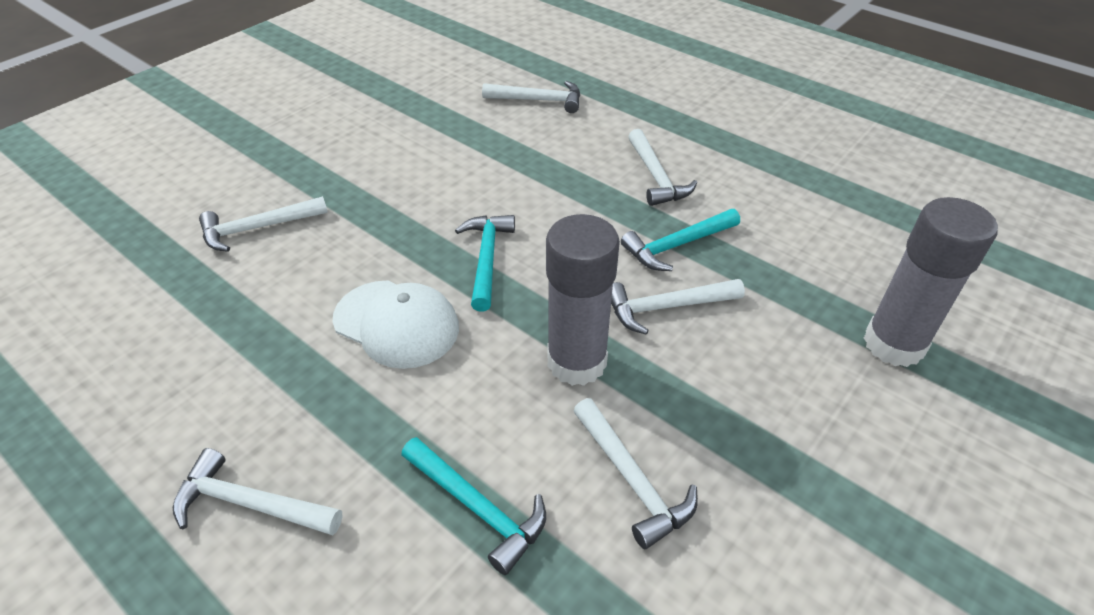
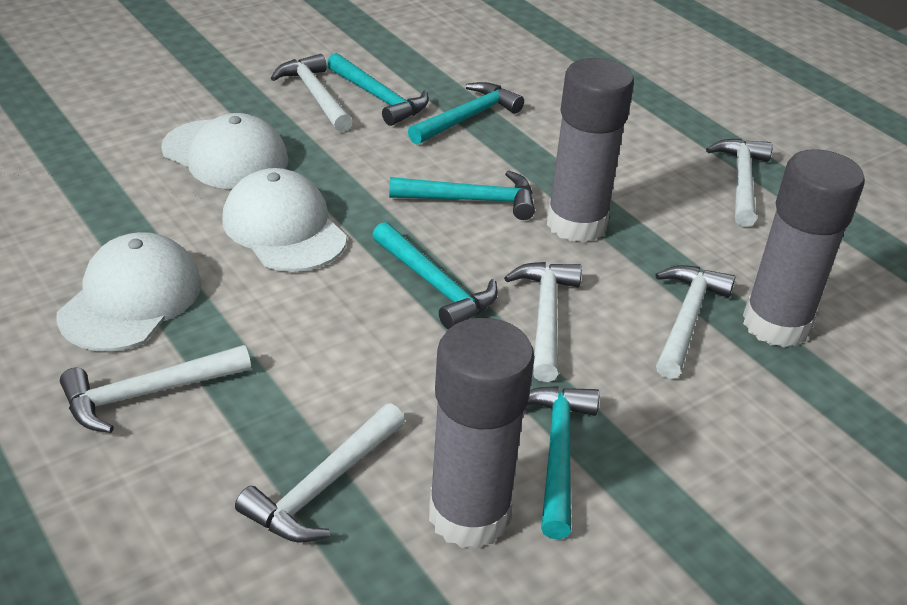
grey glue stick: 2 -> 3
turquoise hammer: 3 -> 5
white cap: 1 -> 3

